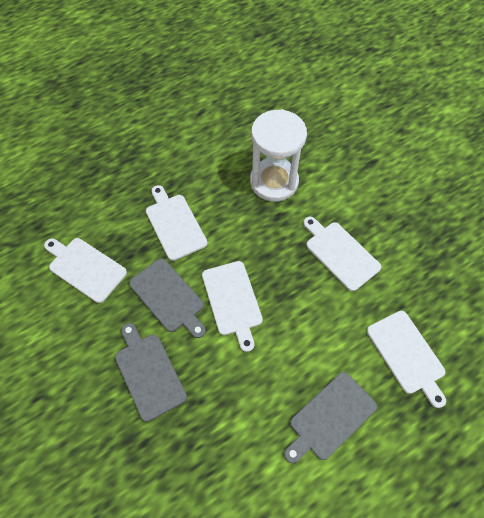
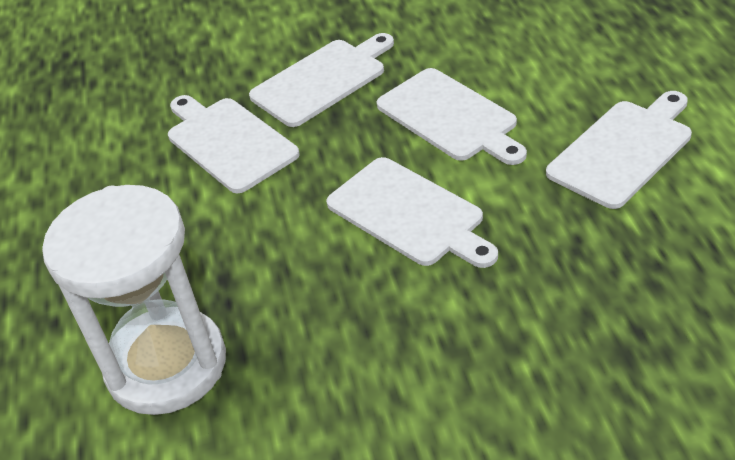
grey cutting board: 3 -> 0

